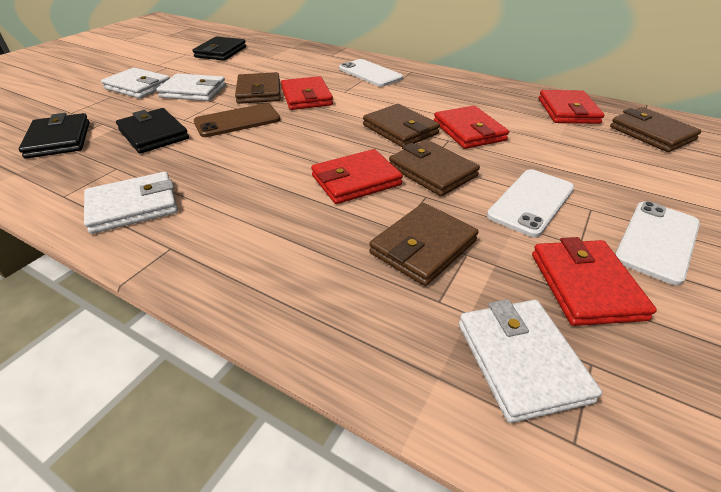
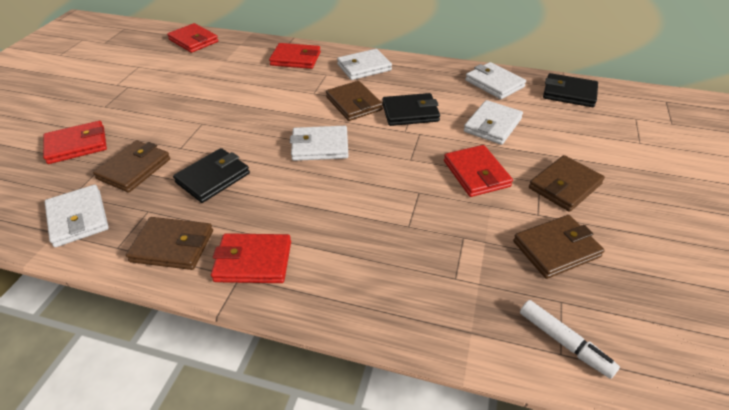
brown phone: 1 -> 0
white marker: 0 -> 1
white phone: 3 -> 0
white wallet: 4 -> 5

